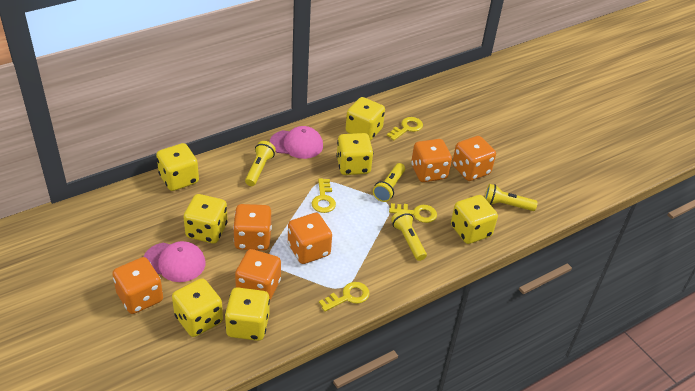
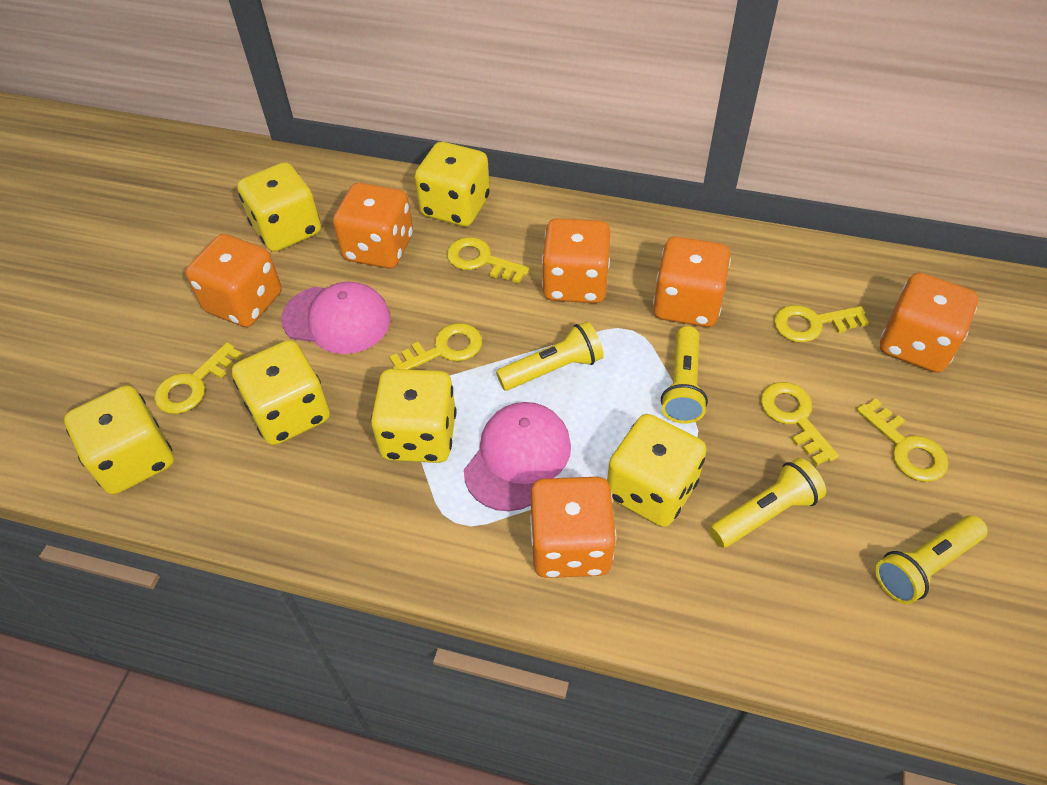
yellow dice: 7 -> 6
yellow key: 4 -> 6

